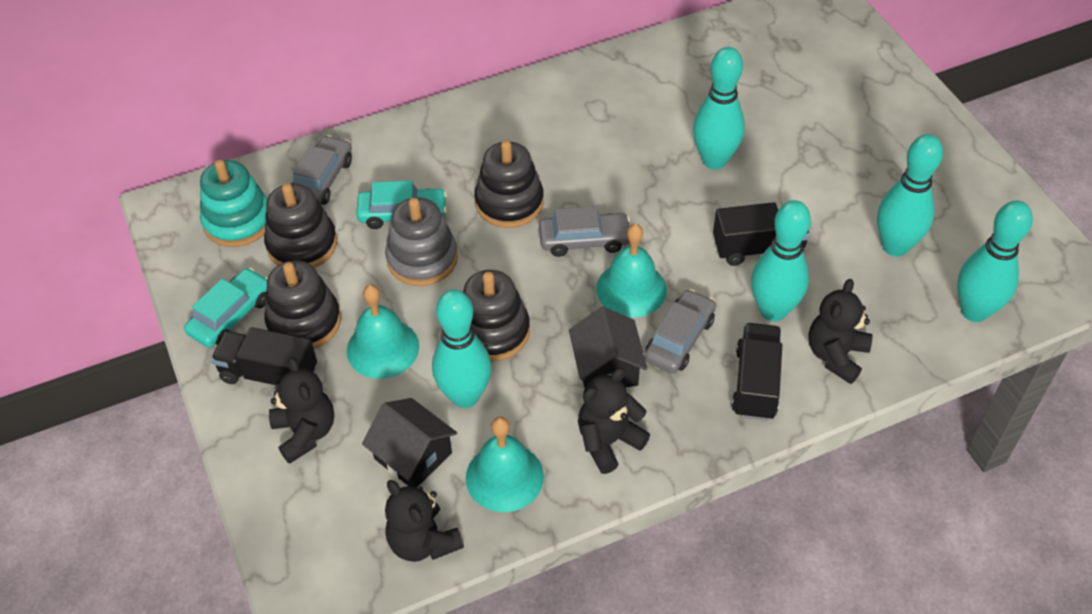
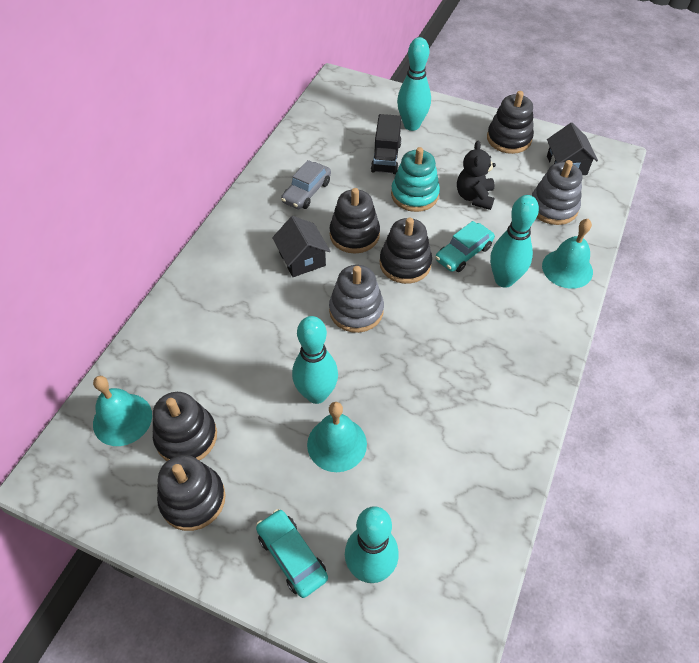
black stacking toy: 4 -> 5
black teddy bear: 4 -> 1
black truck: 3 -> 1
grey car: 3 -> 1
grey stacking toy: 1 -> 2
turquoise bowling pin: 5 -> 4

